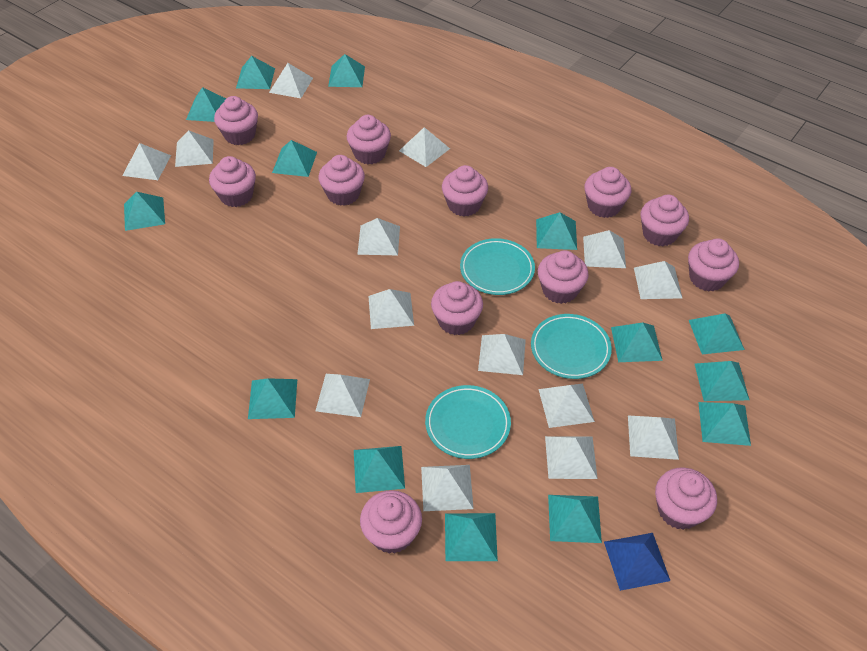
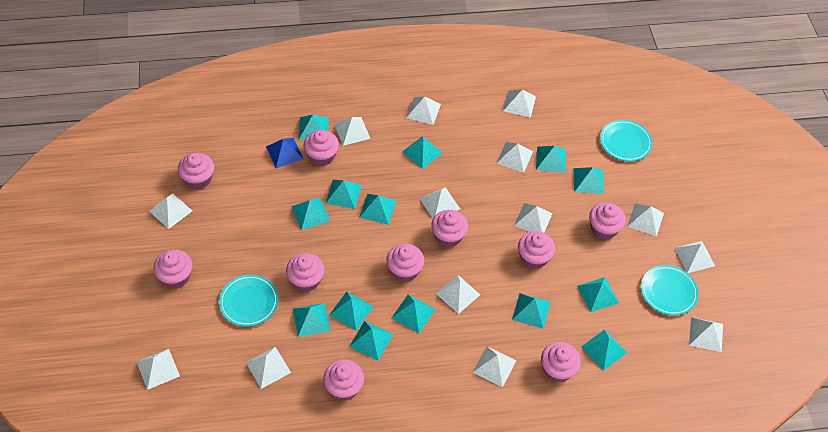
pink cupcake: 12 -> 10

